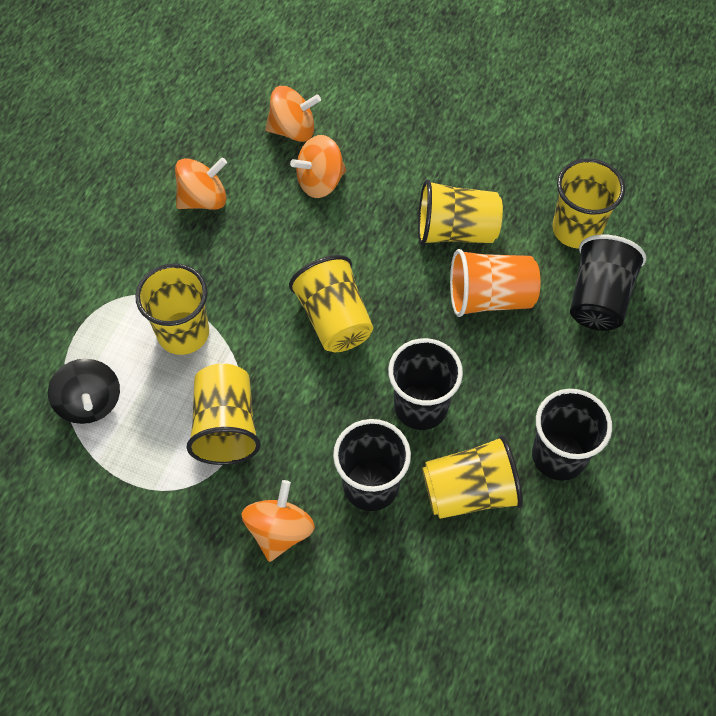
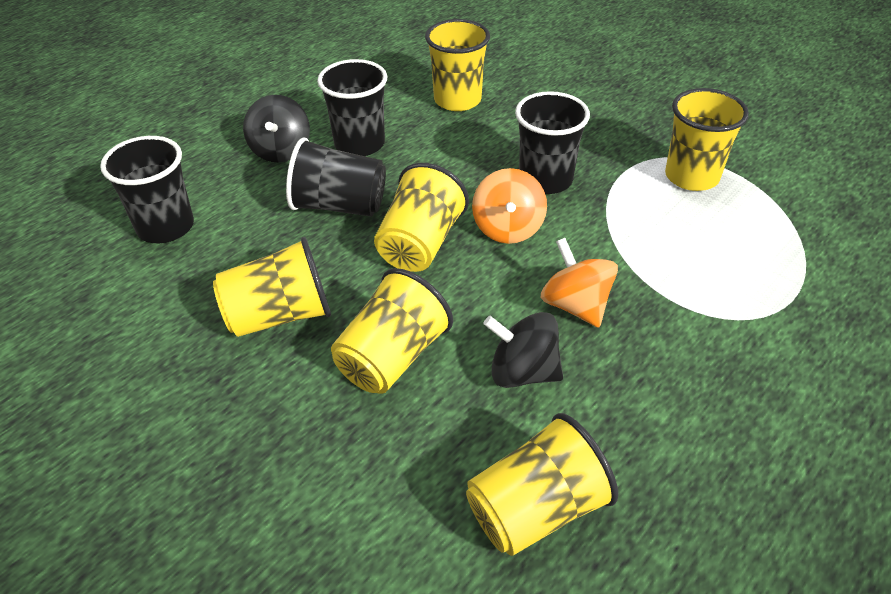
black spinning top: 1 -> 2
orange cup: 1 -> 0
orange spinning top: 4 -> 2

